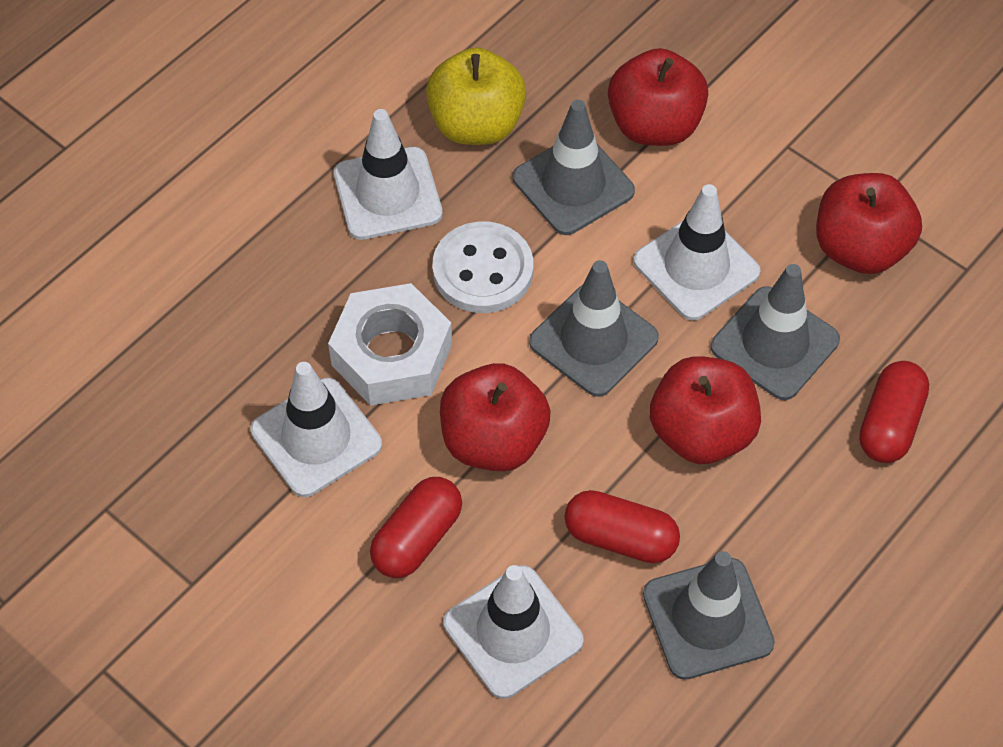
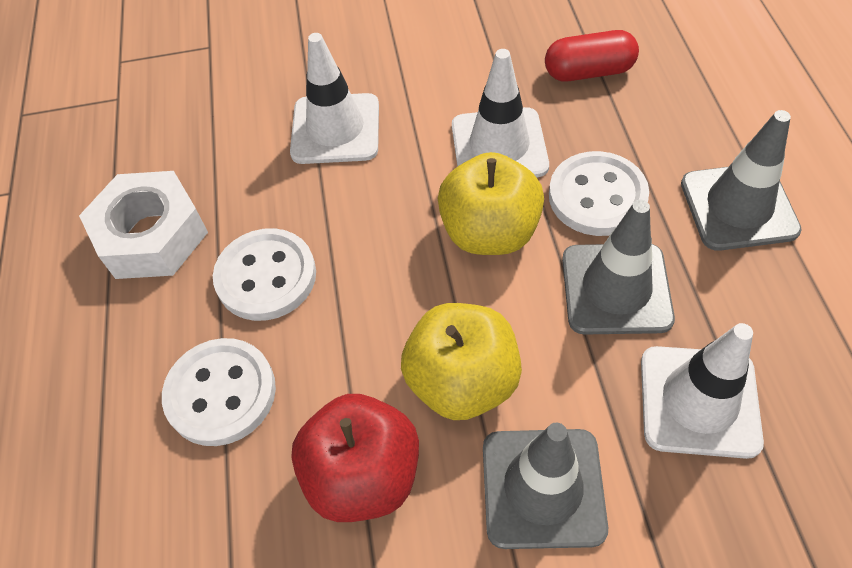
grey traffic cone: 4 -> 3
red apple: 4 -> 1
red capsule: 3 -> 1
white button: 1 -> 3
white traffic cone: 4 -> 3
yellow apple: 1 -> 2

